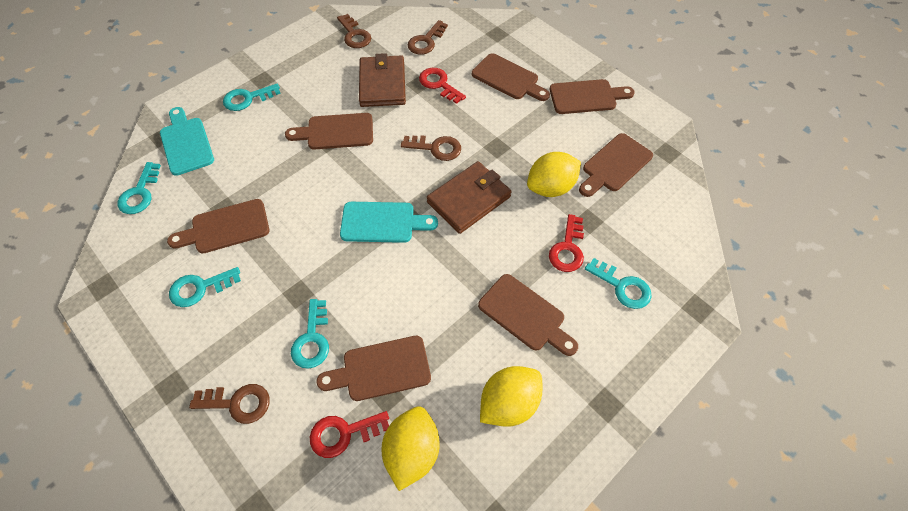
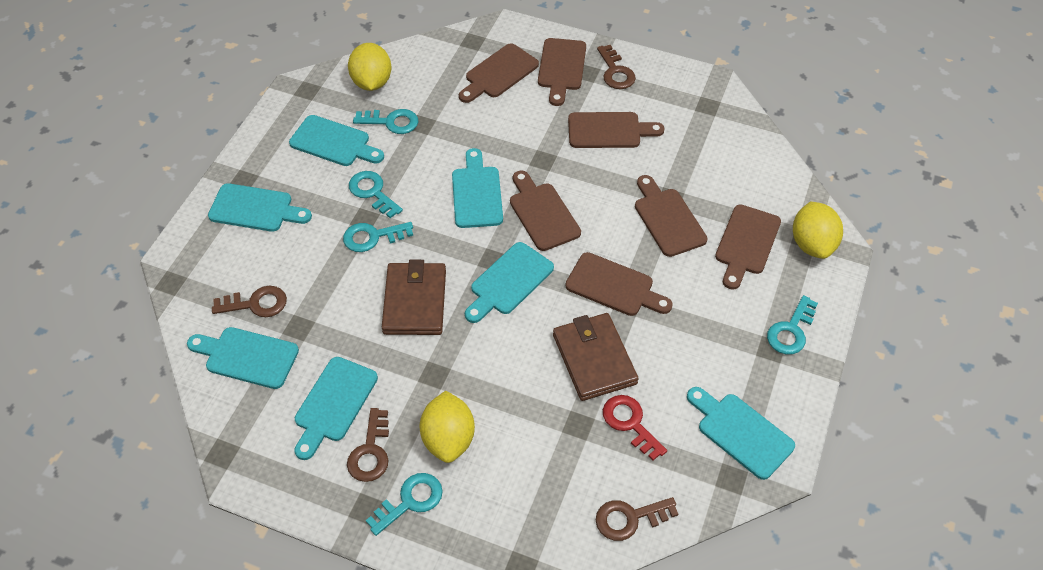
red key: 3 -> 1
turquoise cutting board: 2 -> 7

